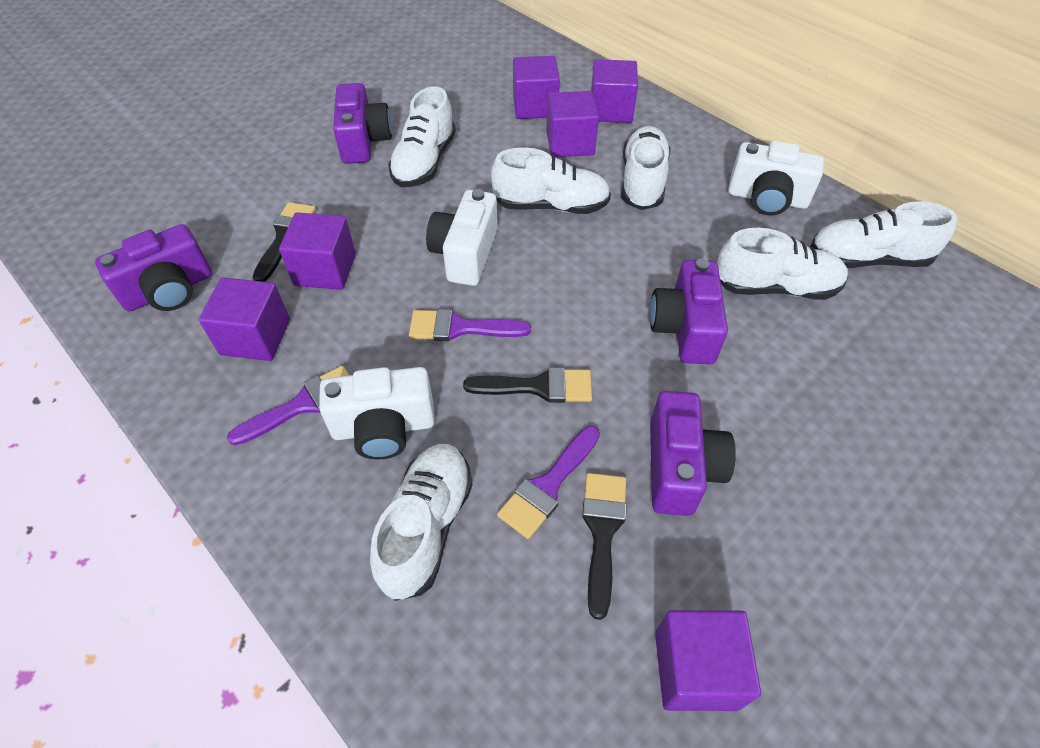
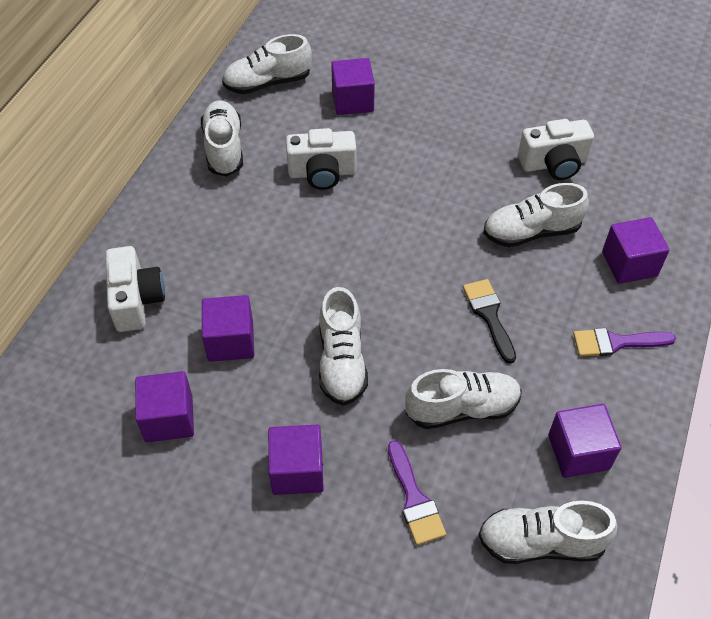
black brush: 3 -> 1
purple brush: 3 -> 2
purple camera: 4 -> 0

